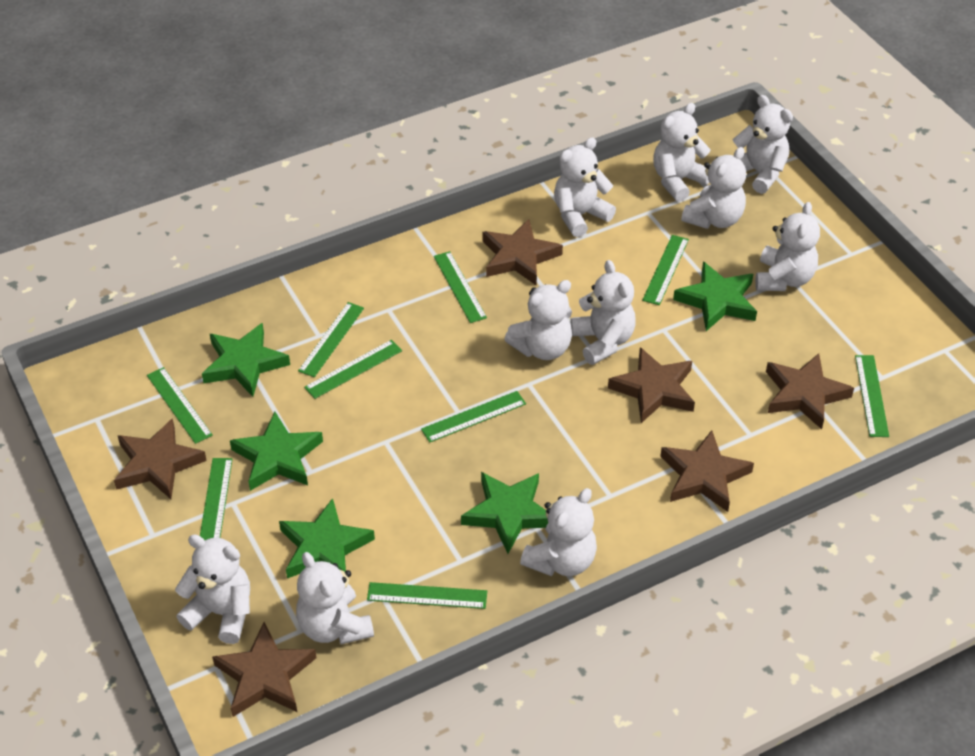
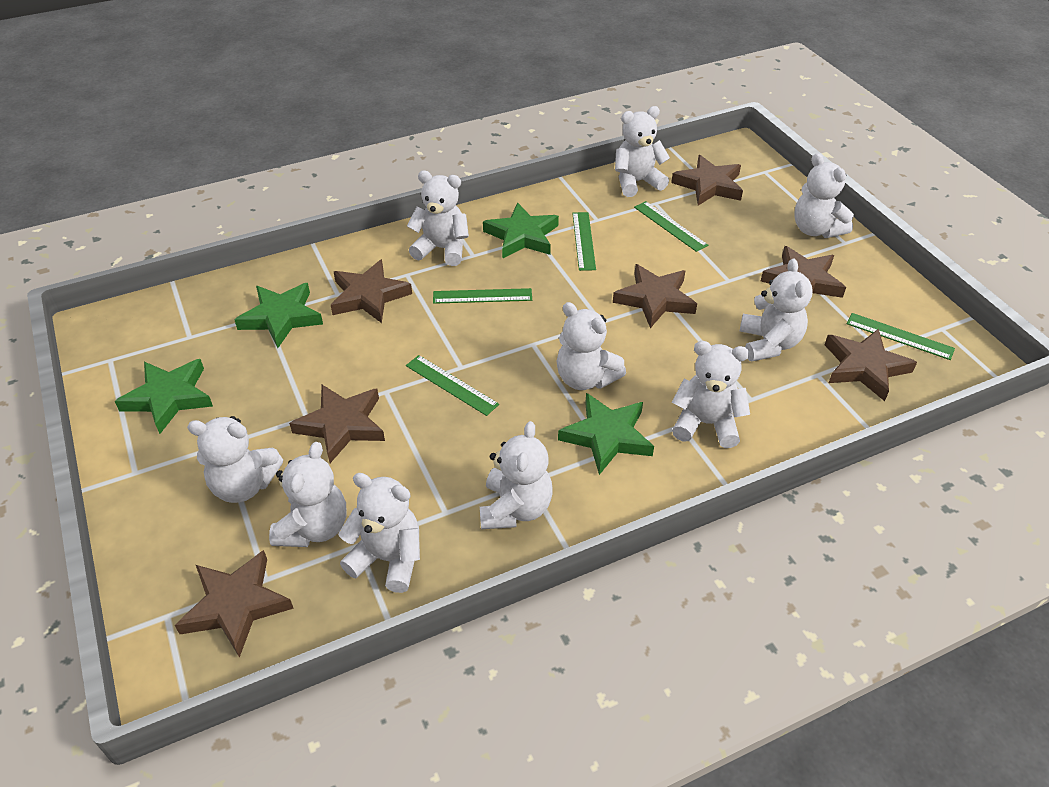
brown star: 6 -> 7
green ruler: 9 -> 5
green star: 5 -> 4

